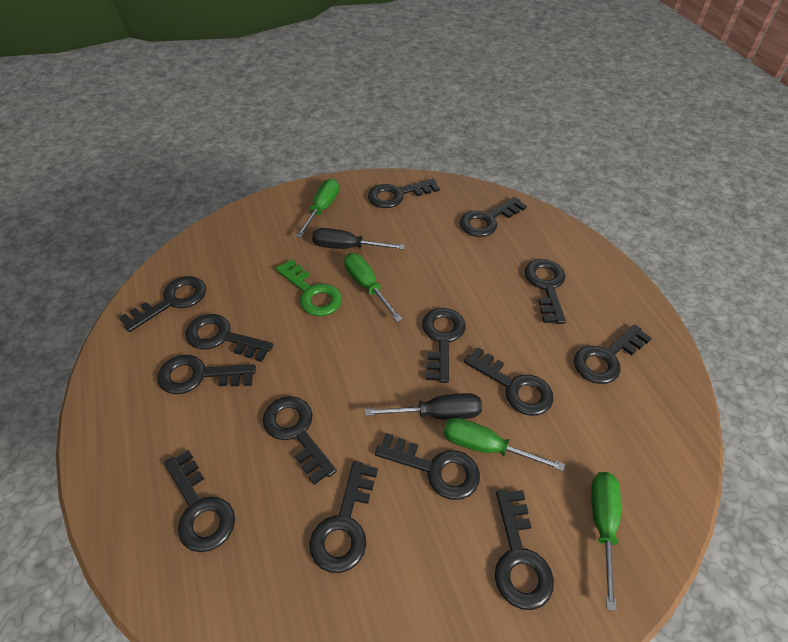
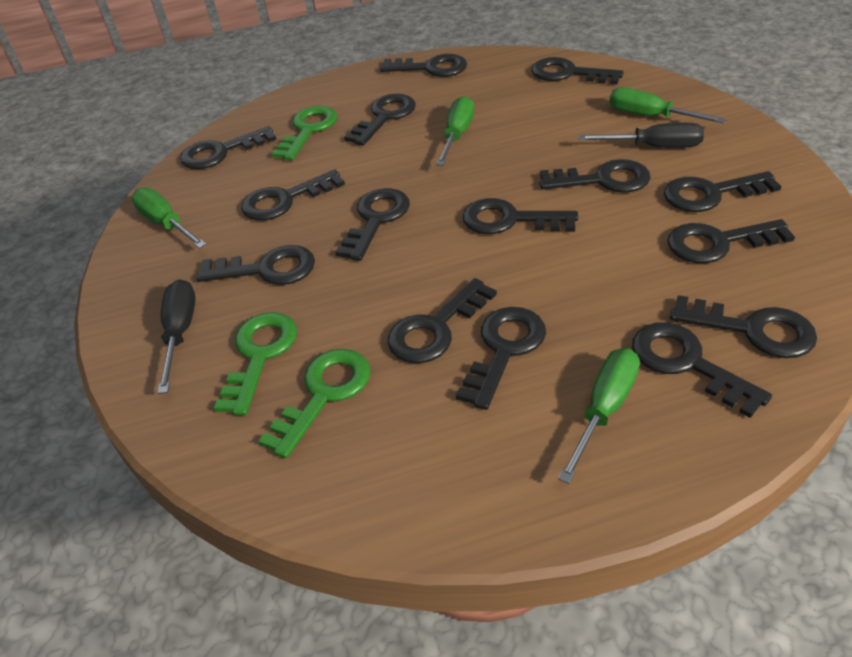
black key: 14 -> 15
green key: 1 -> 3

